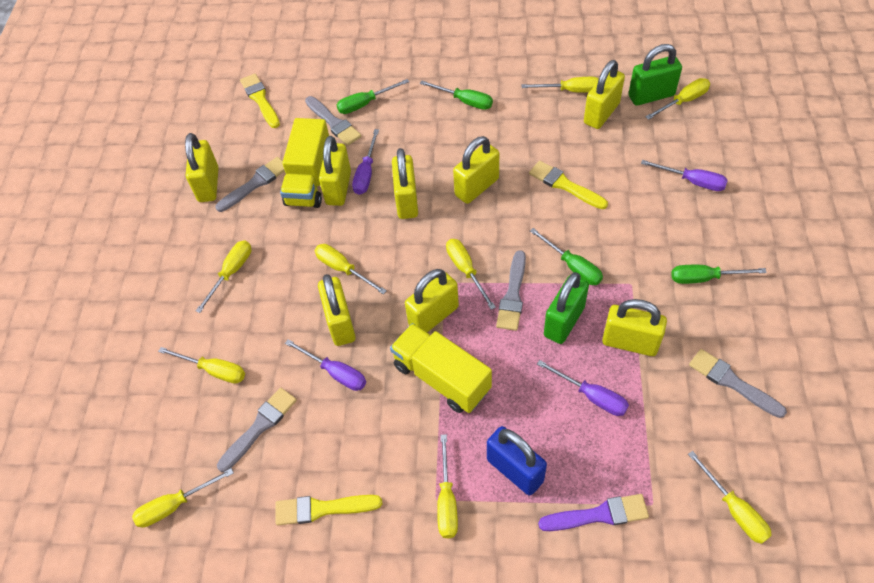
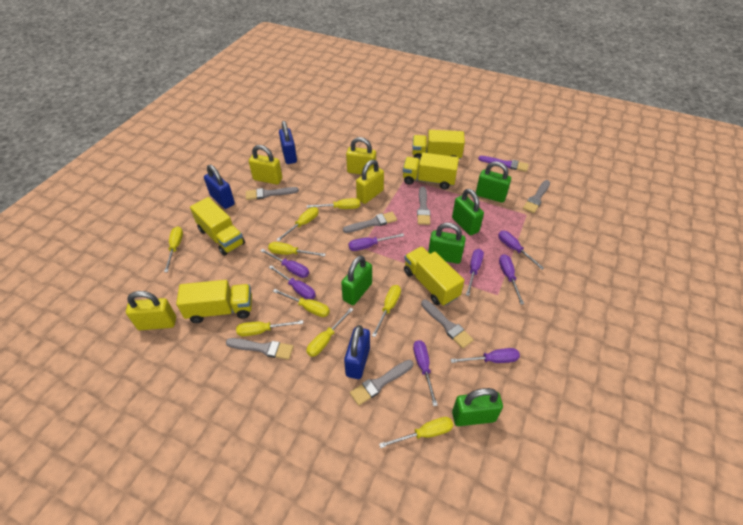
blue padlock: 1 -> 3
green padlock: 2 -> 5
green screwdriver: 4 -> 0
grey brush: 5 -> 7
purple screwdriver: 4 -> 8
yellow brush: 3 -> 0
yellow padlock: 8 -> 4
yellow truck: 2 -> 5

